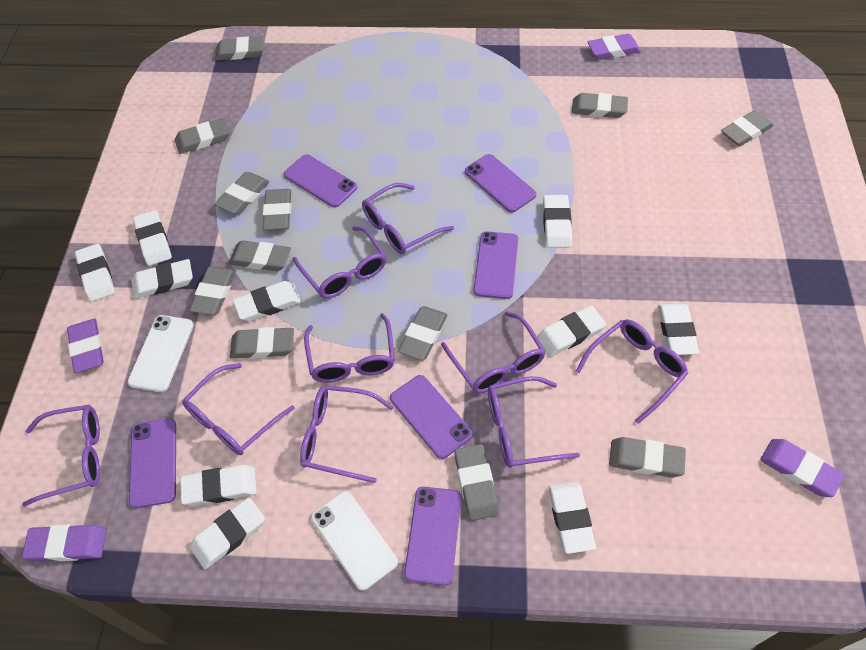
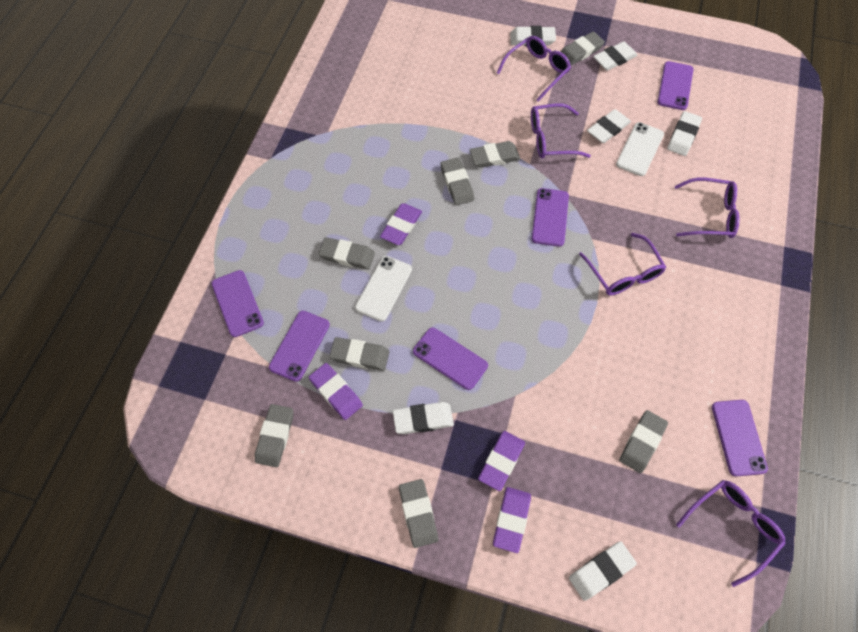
grey eraser: 12 -> 8
purple glasses: 9 -> 5
white eraser: 10 -> 6

